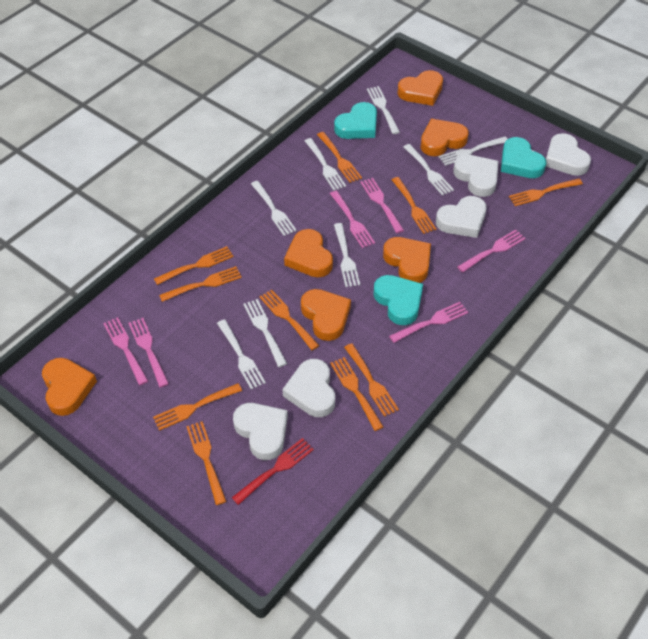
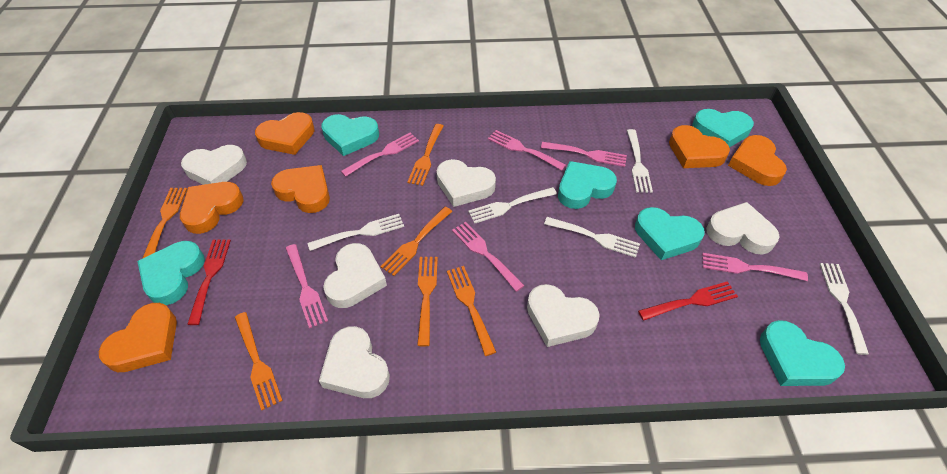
orange fork: 10 -> 6
red fork: 1 -> 2
turquoise heart: 3 -> 6
white fork: 8 -> 5
white heart: 5 -> 6

